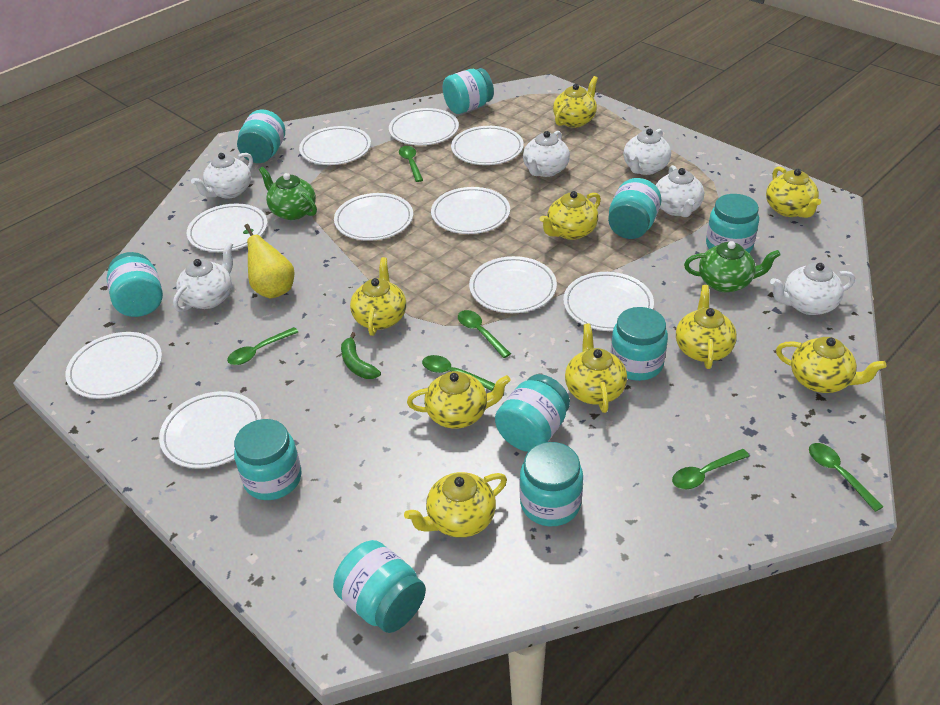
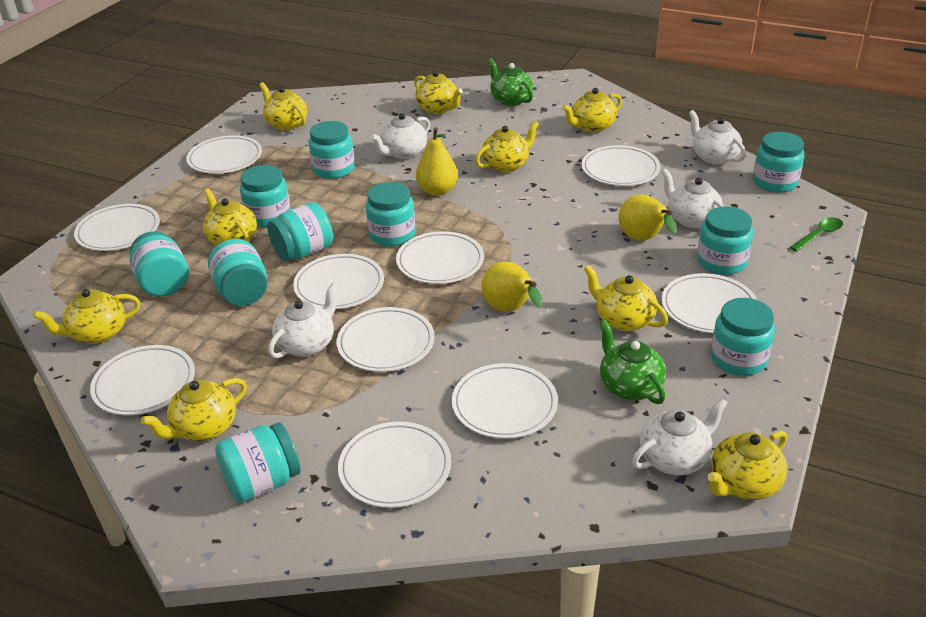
green banana: 1 -> 0
green spoon: 6 -> 1
white teapot: 6 -> 5
yellow pear: 1 -> 3

